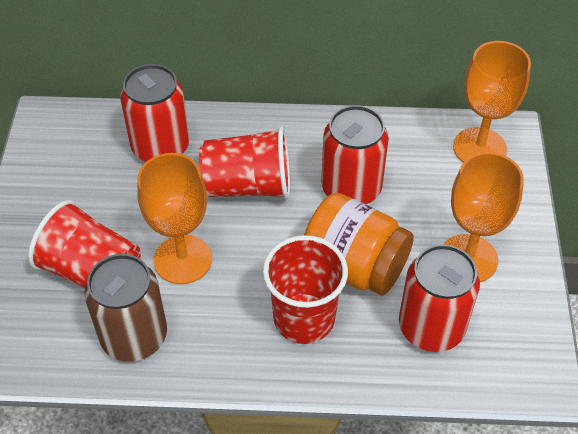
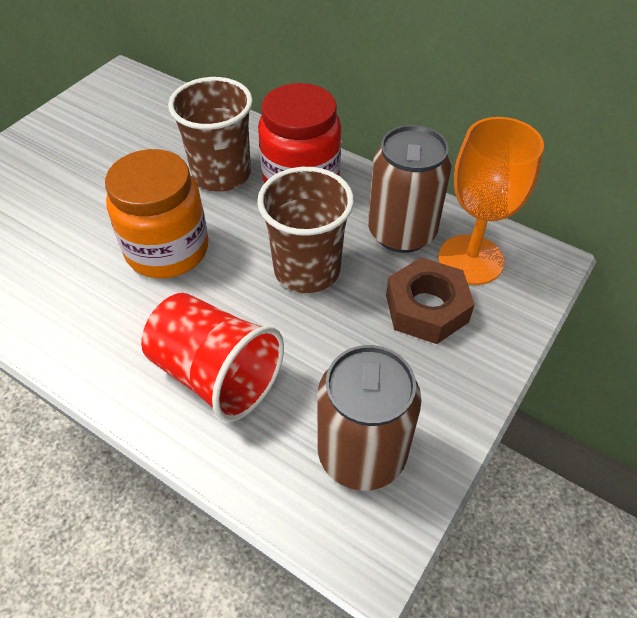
brown can: 1 -> 2
brown cup: 0 -> 2
brown nut: 0 -> 1
orange goblet: 3 -> 1
red can: 3 -> 0
red cup: 3 -> 1
red jar: 0 -> 1

